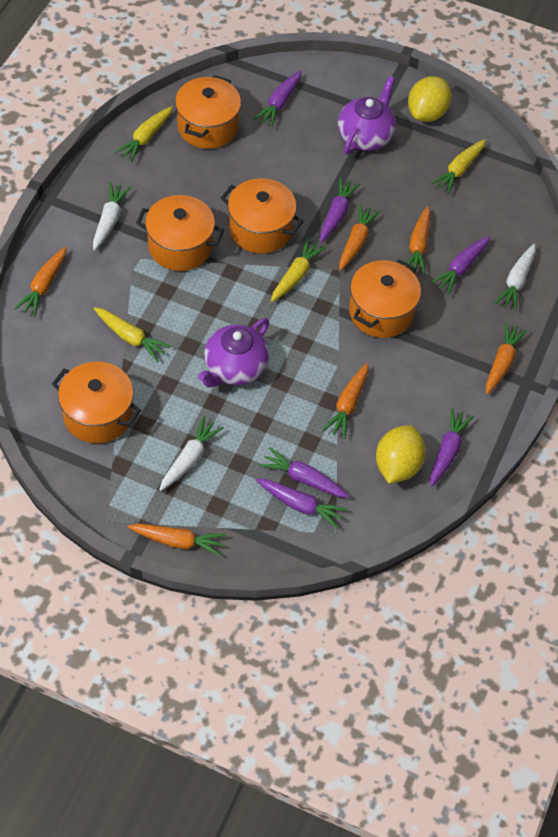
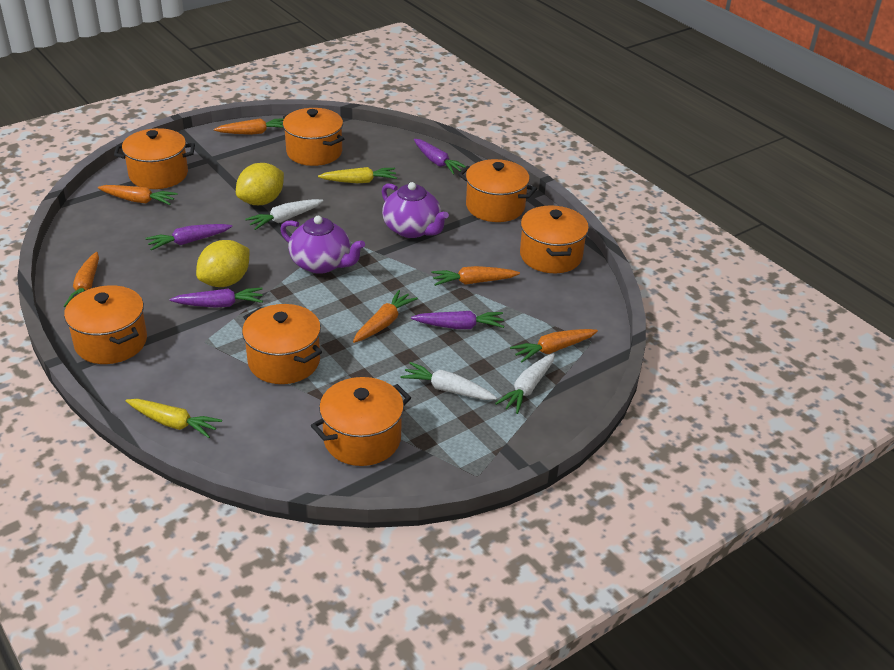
orange pot: 5 -> 7
purple carrot: 6 -> 4
yellow carrot: 4 -> 2

